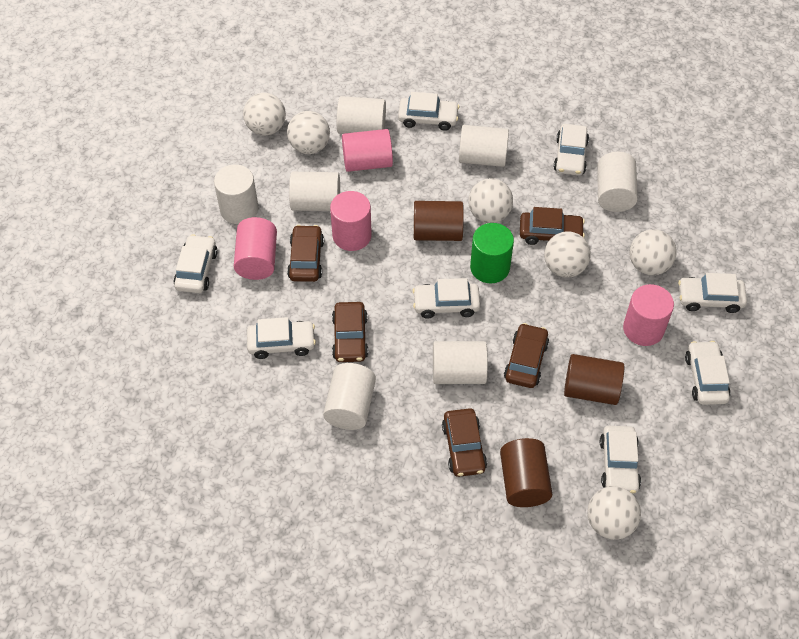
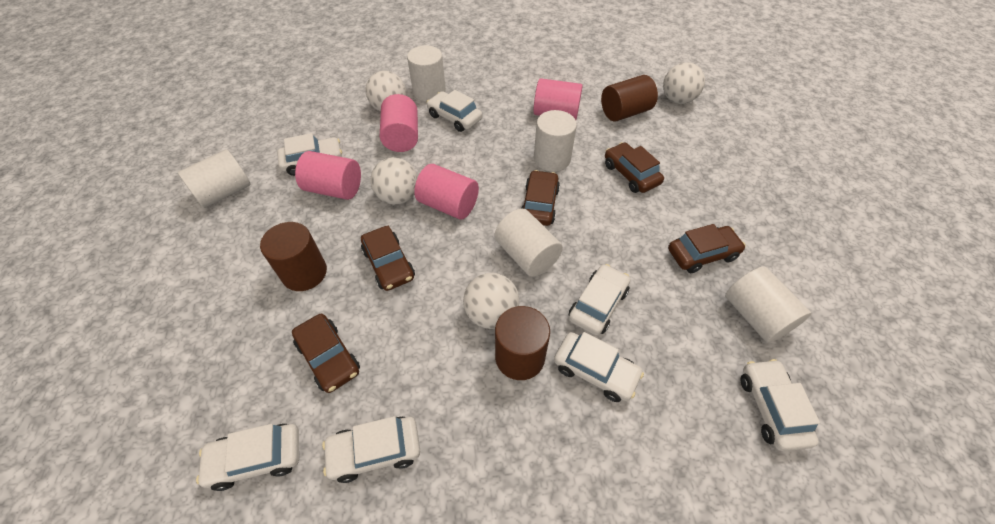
green cylinder: 1 -> 0
white ball: 6 -> 4
white car: 8 -> 7
white cylinder: 7 -> 5

